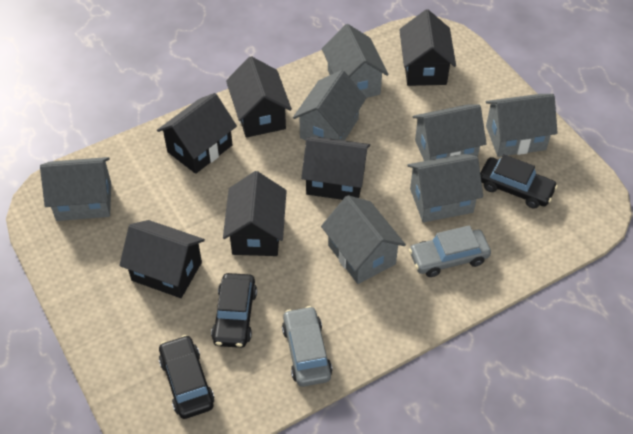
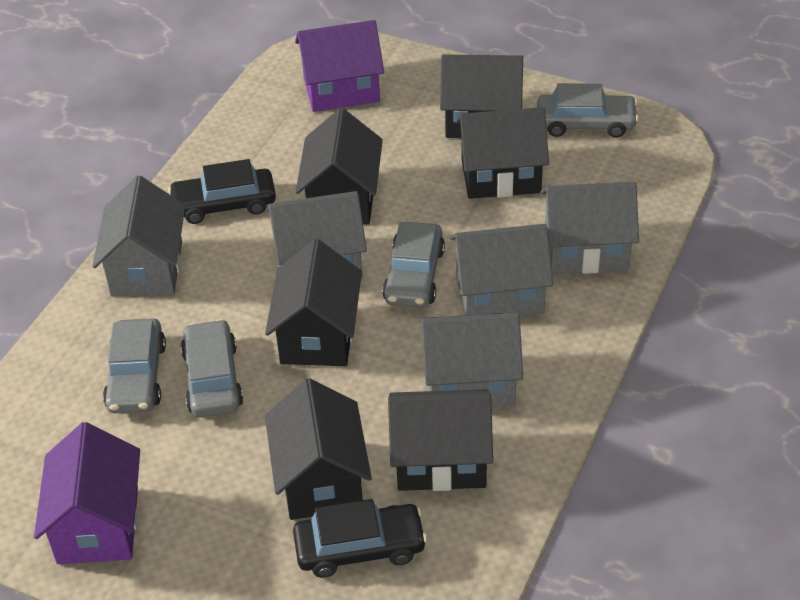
black car: 3 -> 2
grey car: 2 -> 4
grey house: 7 -> 5
purple house: 0 -> 2

